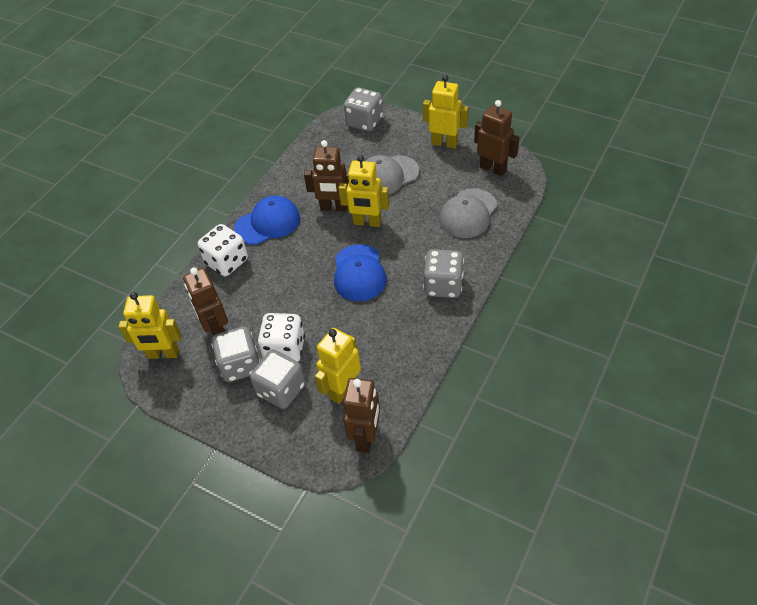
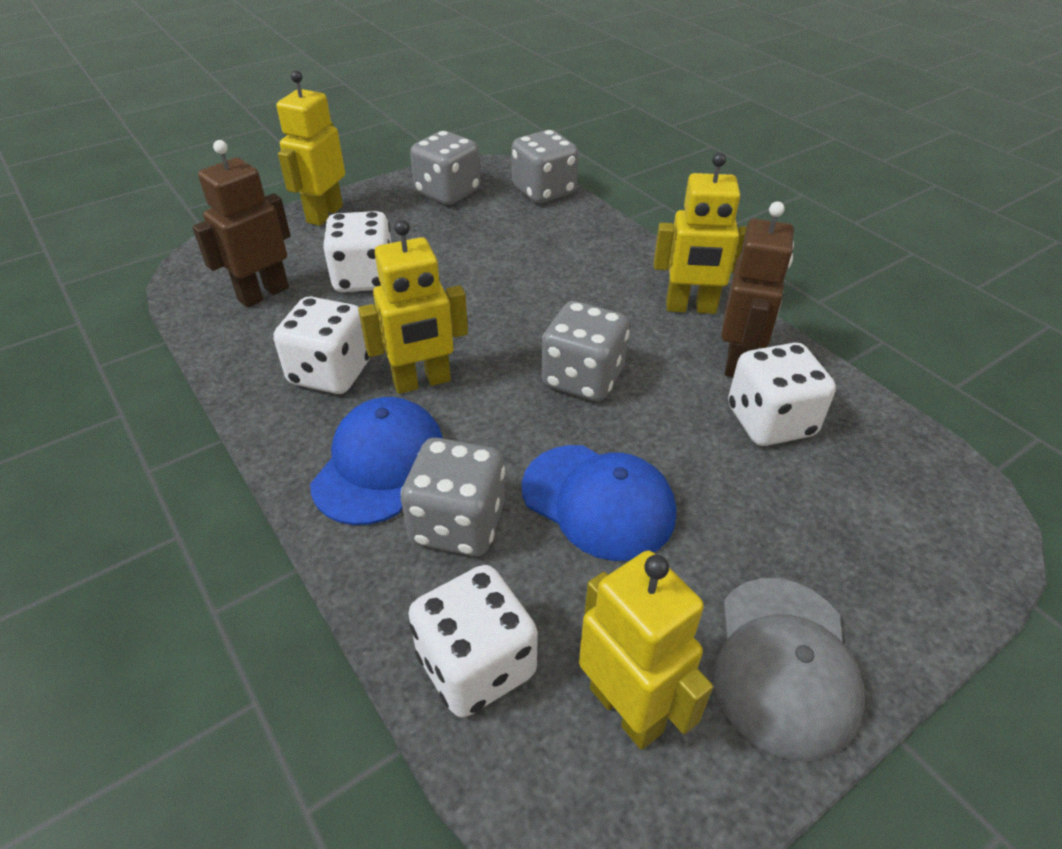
brown robot: 4 -> 2
grey cap: 2 -> 1
white dice: 2 -> 4

